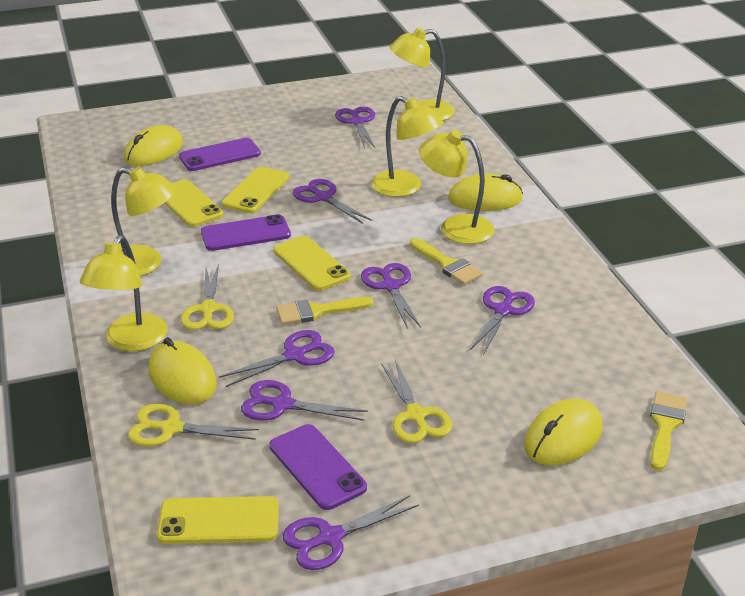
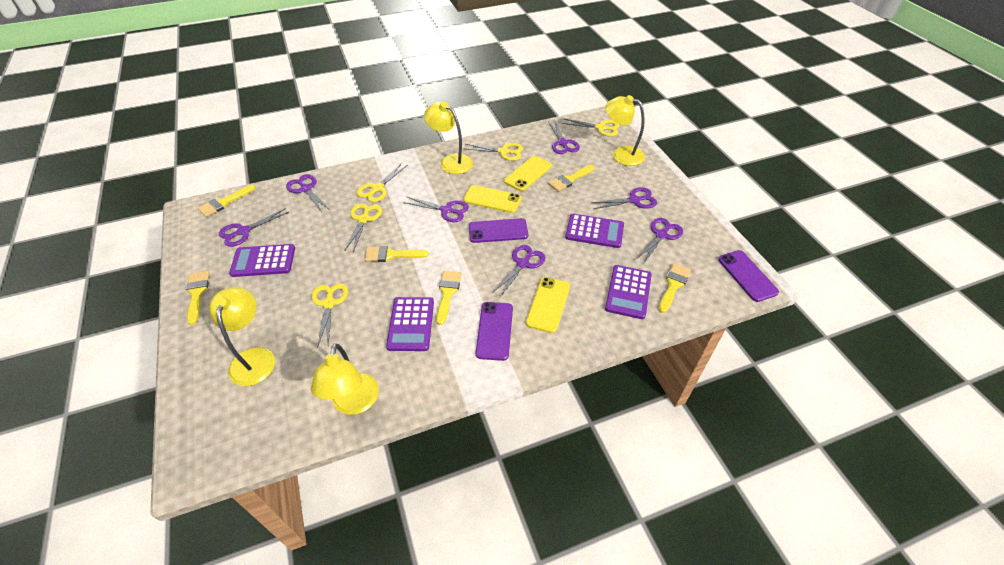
purple calculator: 0 -> 4
yellow brush: 3 -> 6
yellow lamp: 5 -> 4
yellow mouse: 4 -> 0
yellow phone: 4 -> 3
yellow scissors: 3 -> 5

